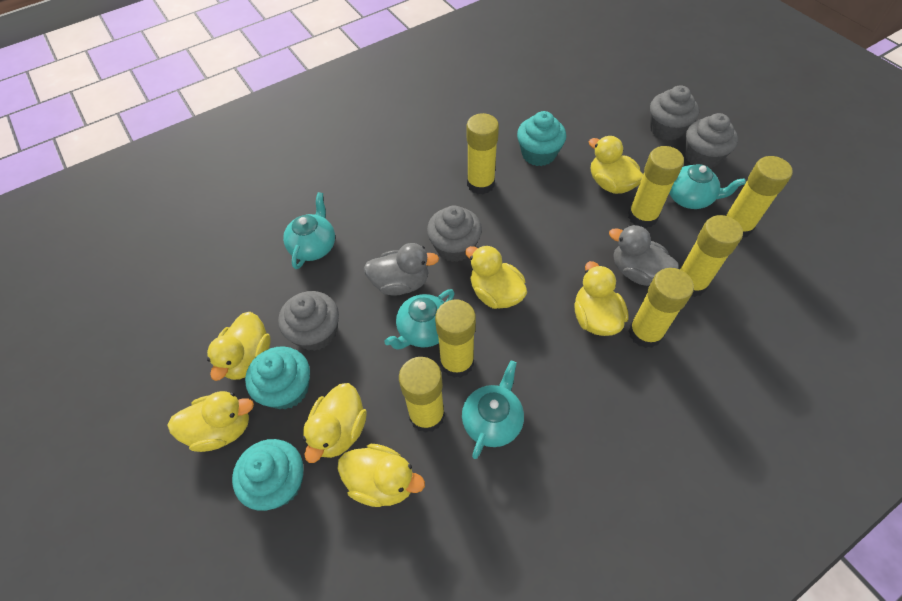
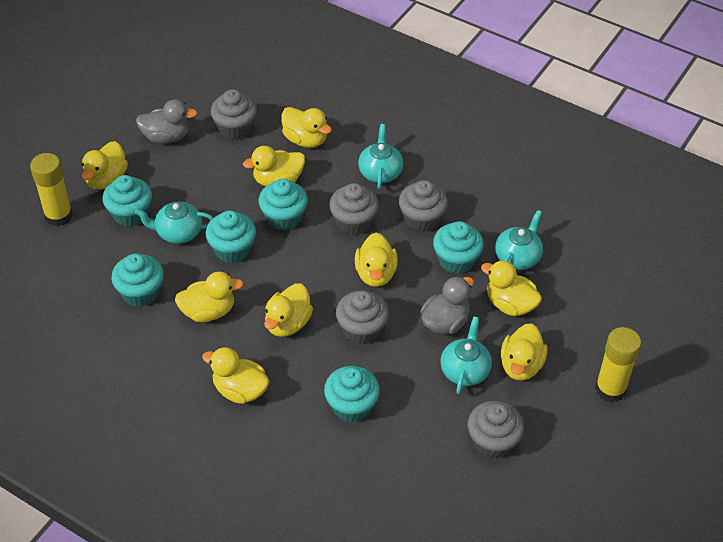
grey cupcake: 4 -> 5
turquoise cupcake: 3 -> 6
yellow duck: 7 -> 9
yellow glue stick: 7 -> 2

